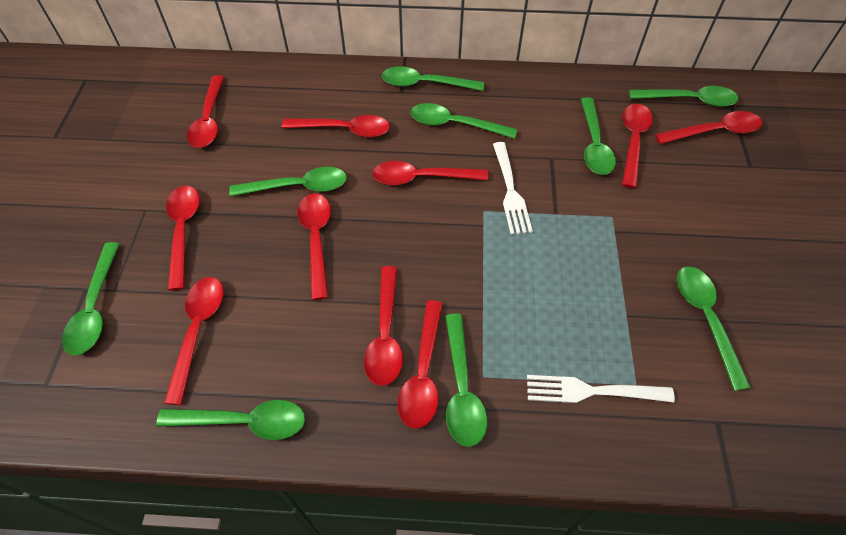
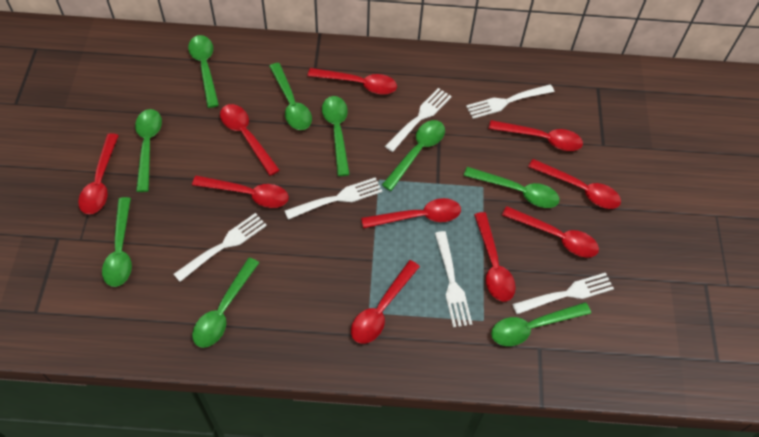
white fork: 2 -> 6

